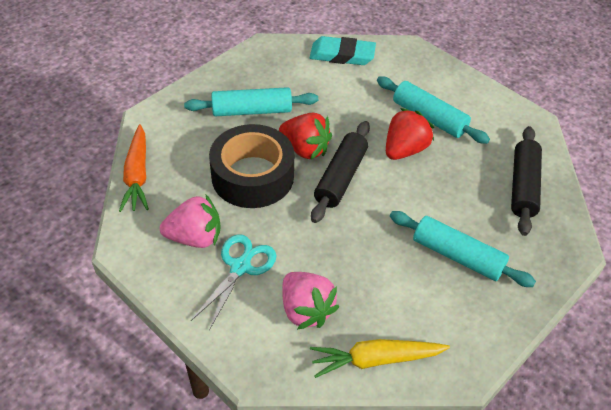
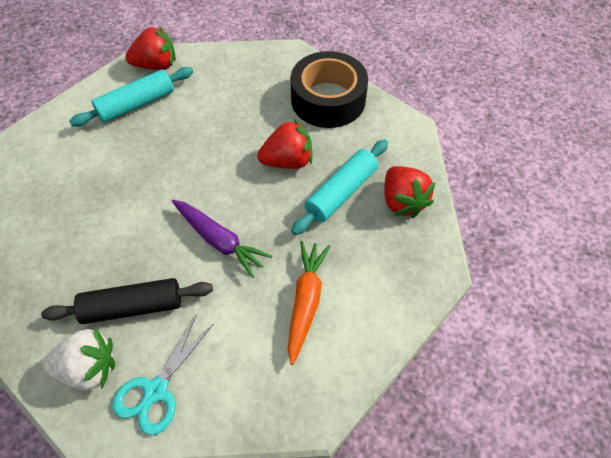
black rolling pin: 2 -> 1
pink strawberry: 2 -> 0
purple carrot: 0 -> 1
red strawberry: 2 -> 3
turquoise eraser: 1 -> 0
turquoise rolling pin: 3 -> 2
white strawberry: 0 -> 1
yellow carrot: 1 -> 0

